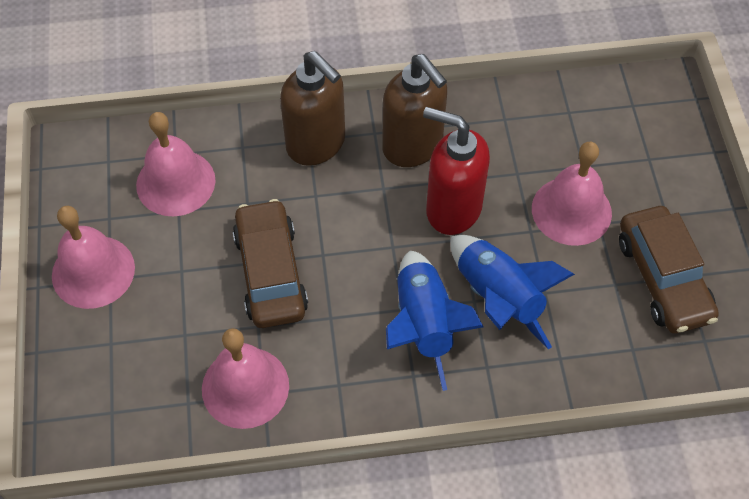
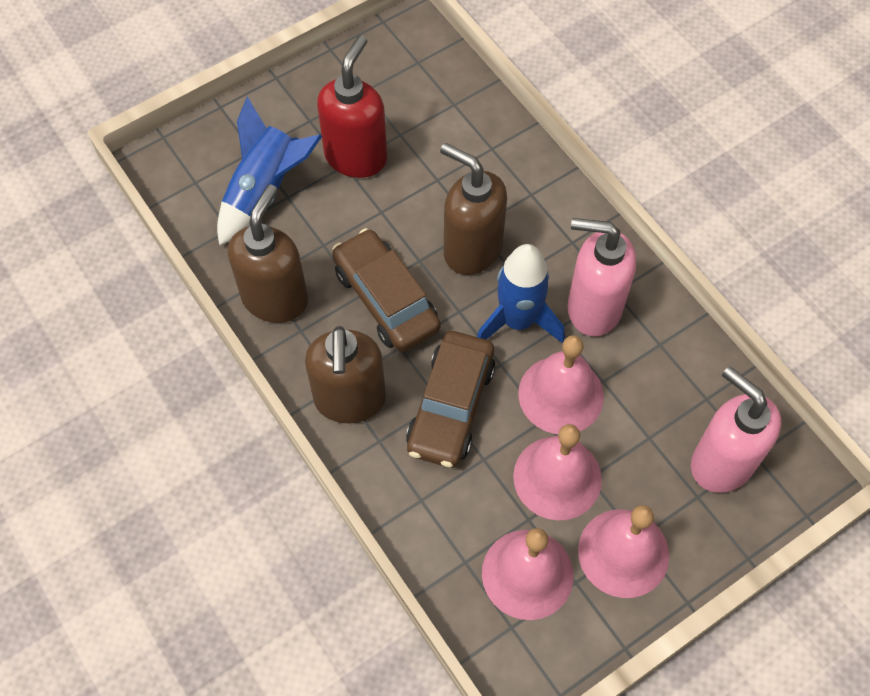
brown soap dispenser: 2 -> 3
pink soap dispenser: 0 -> 2

